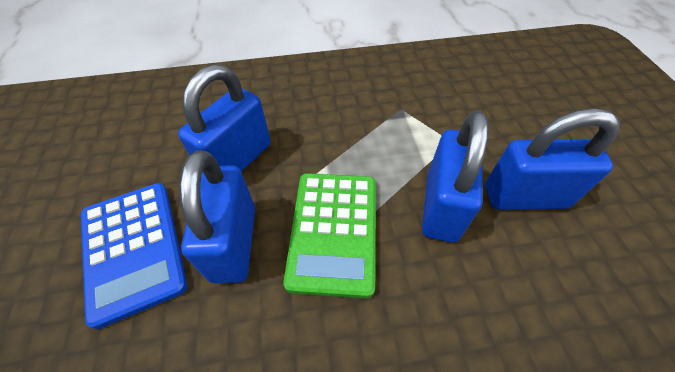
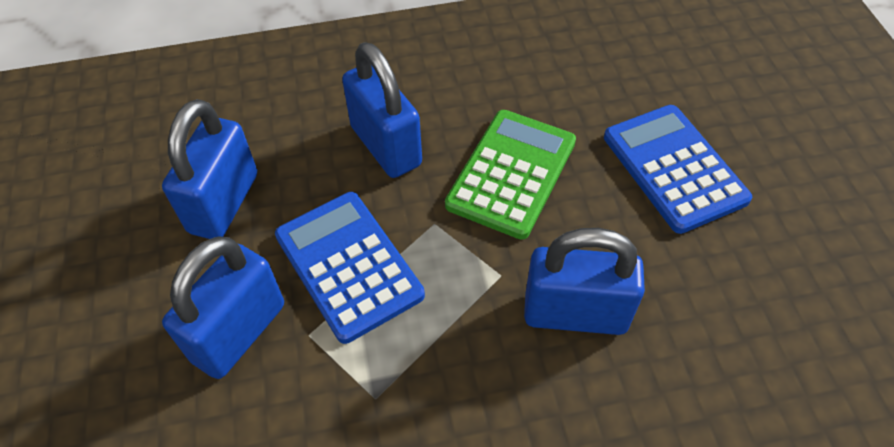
blue calculator: 1 -> 2

